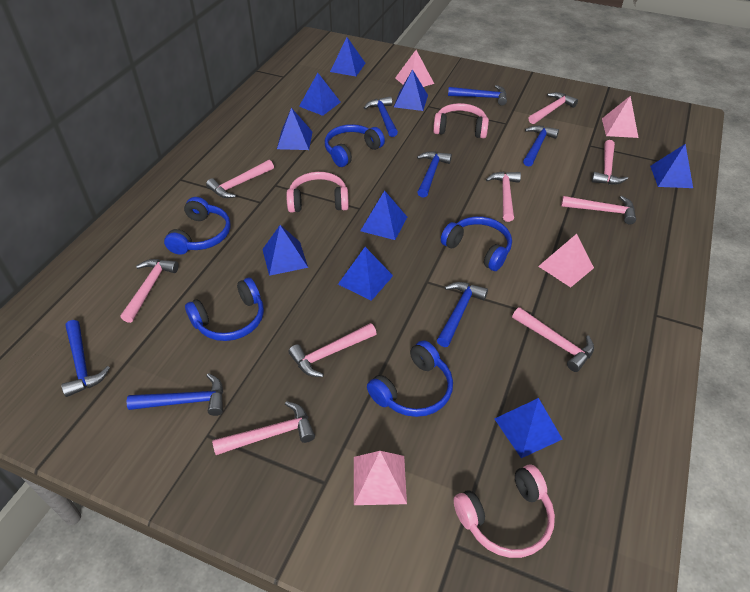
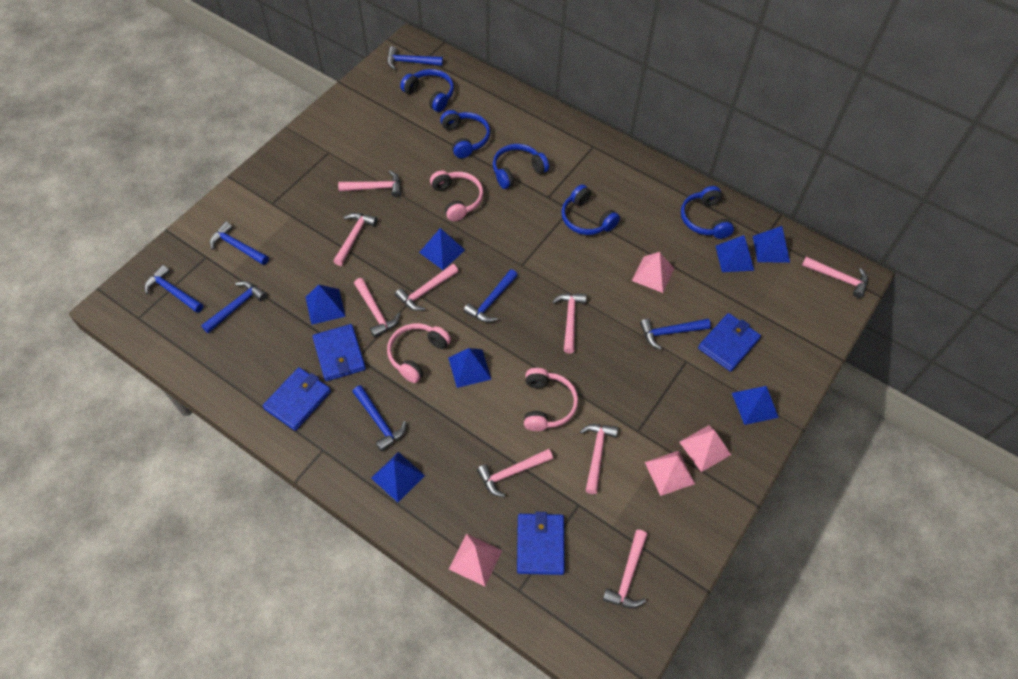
blue pyramid: 9 -> 7
blue wallet: 0 -> 4

